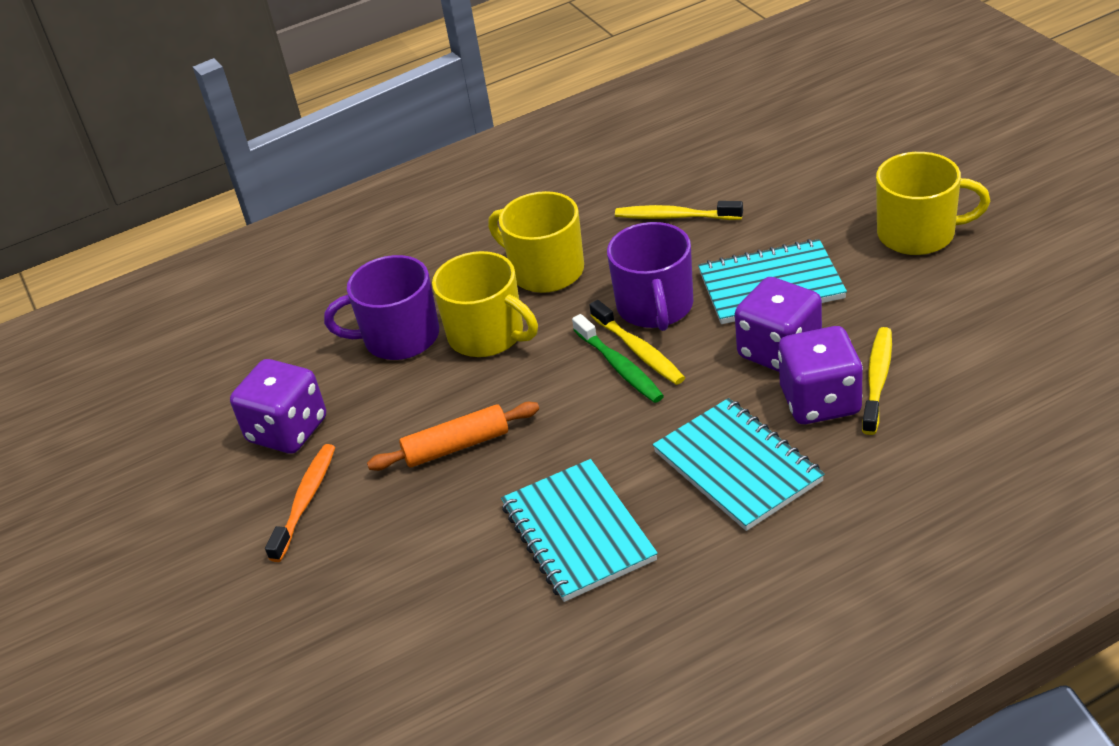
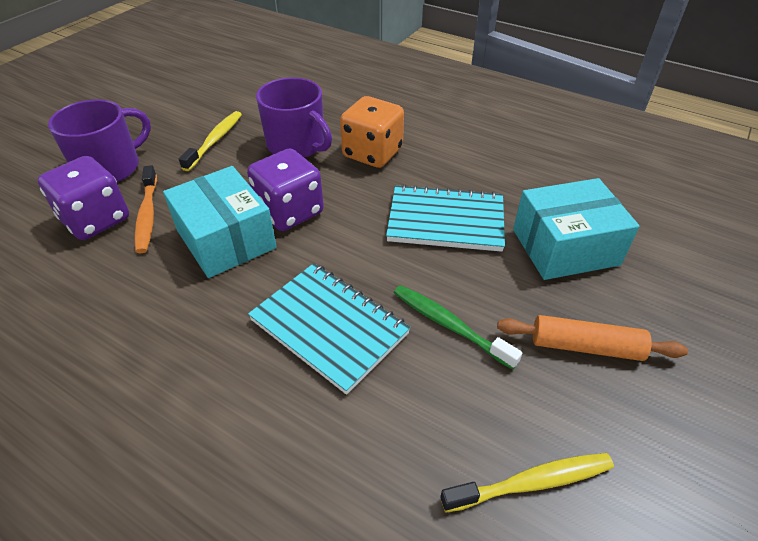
orange dice: 0 -> 1
purple dice: 3 -> 2
turquoise box: 0 -> 2
turquoise notebook: 3 -> 2
yellow mug: 3 -> 0
yellow toothbrush: 3 -> 2

